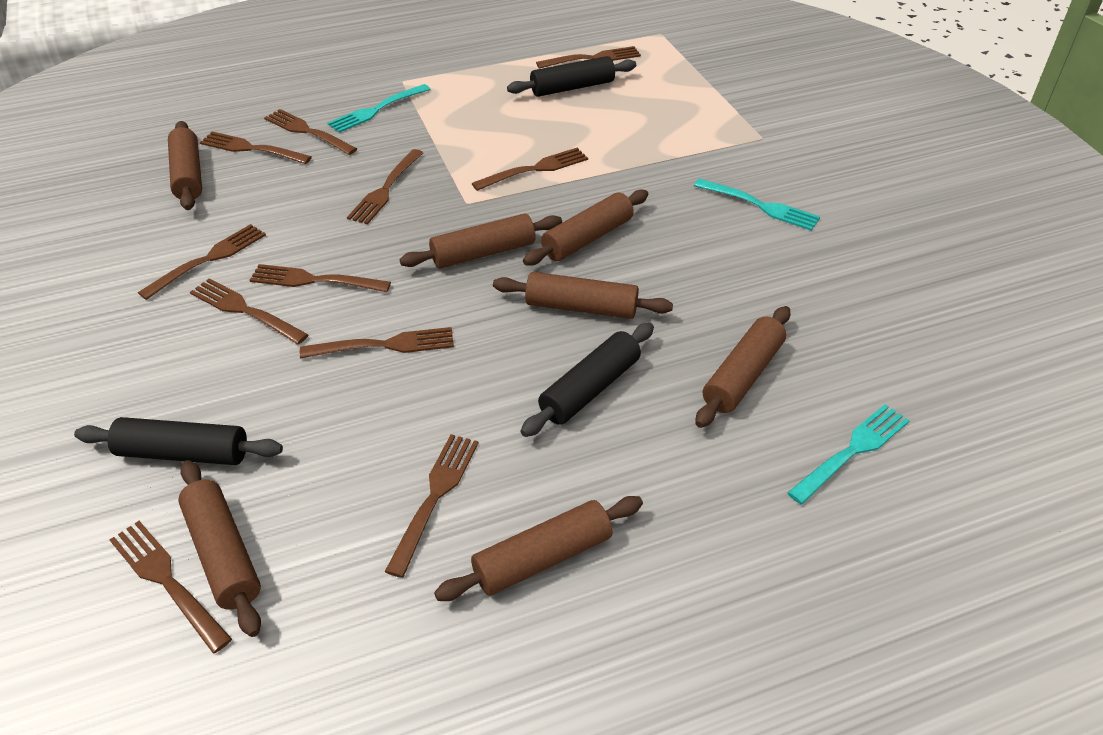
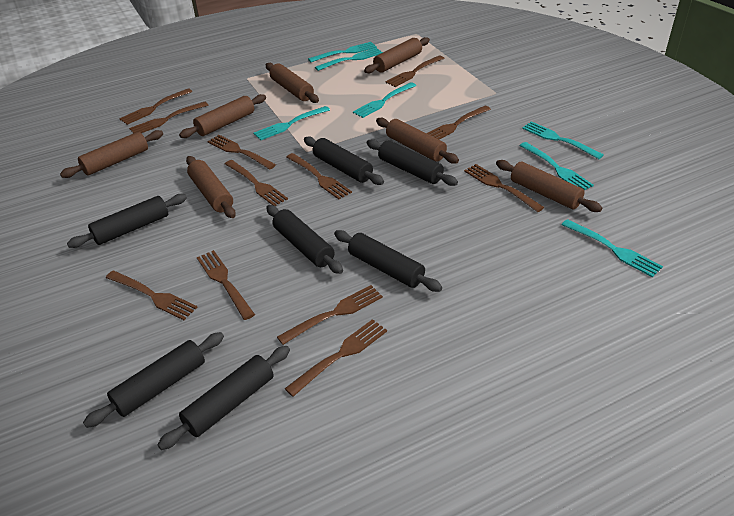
black rolling pin: 3 -> 7
brown fork: 11 -> 12
turquoise fork: 3 -> 7

